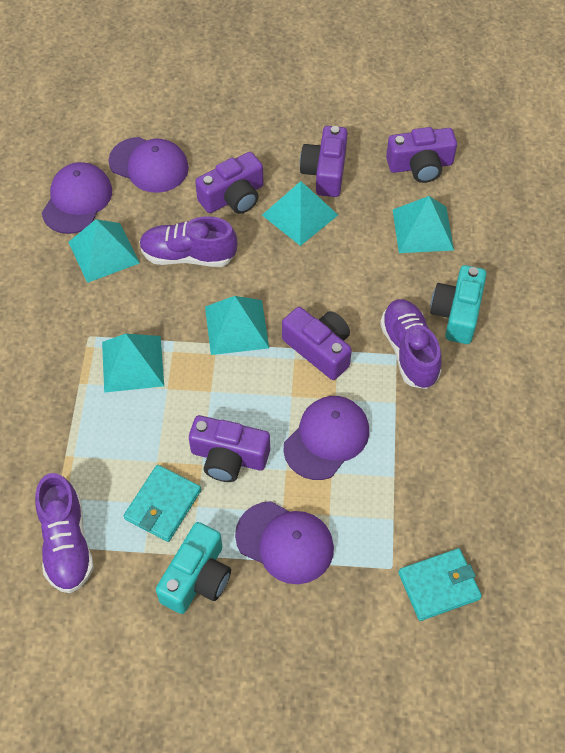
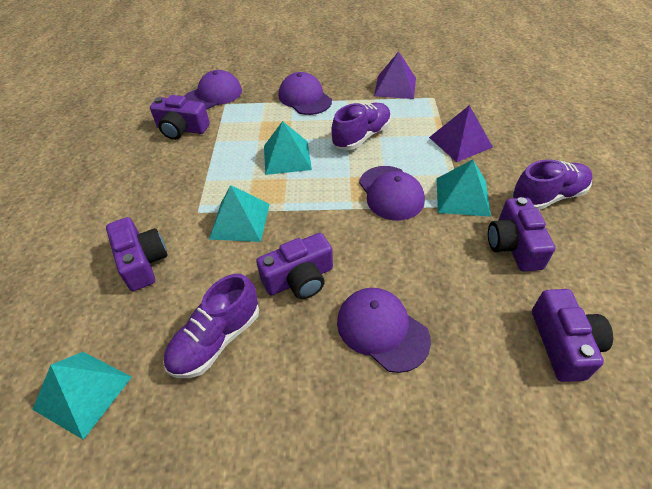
purple pyramid: 0 -> 2
turquoise camera: 2 -> 0
turquoise pyramid: 5 -> 4
turquoise wallet: 2 -> 0

